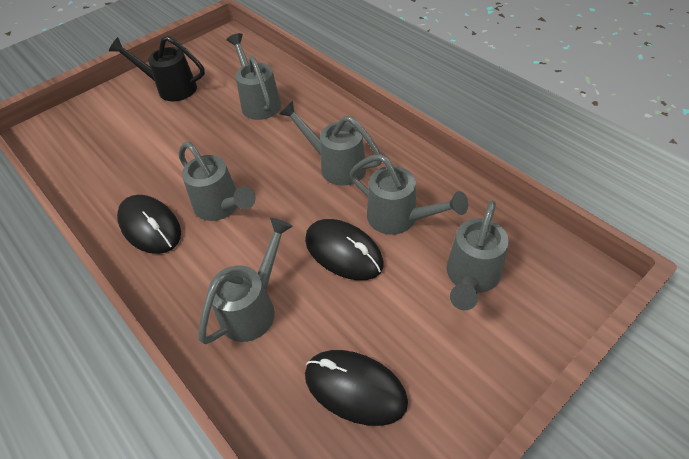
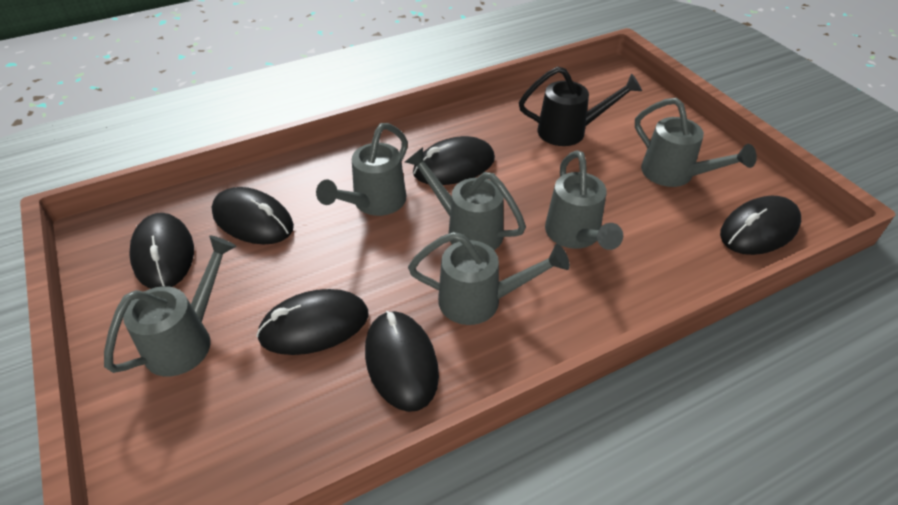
black mouse: 3 -> 6

